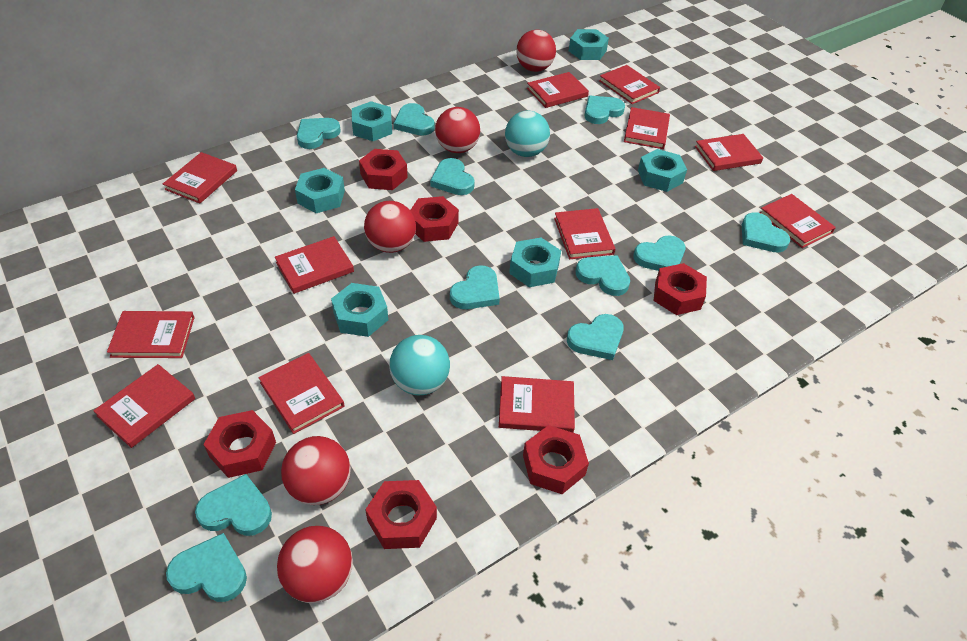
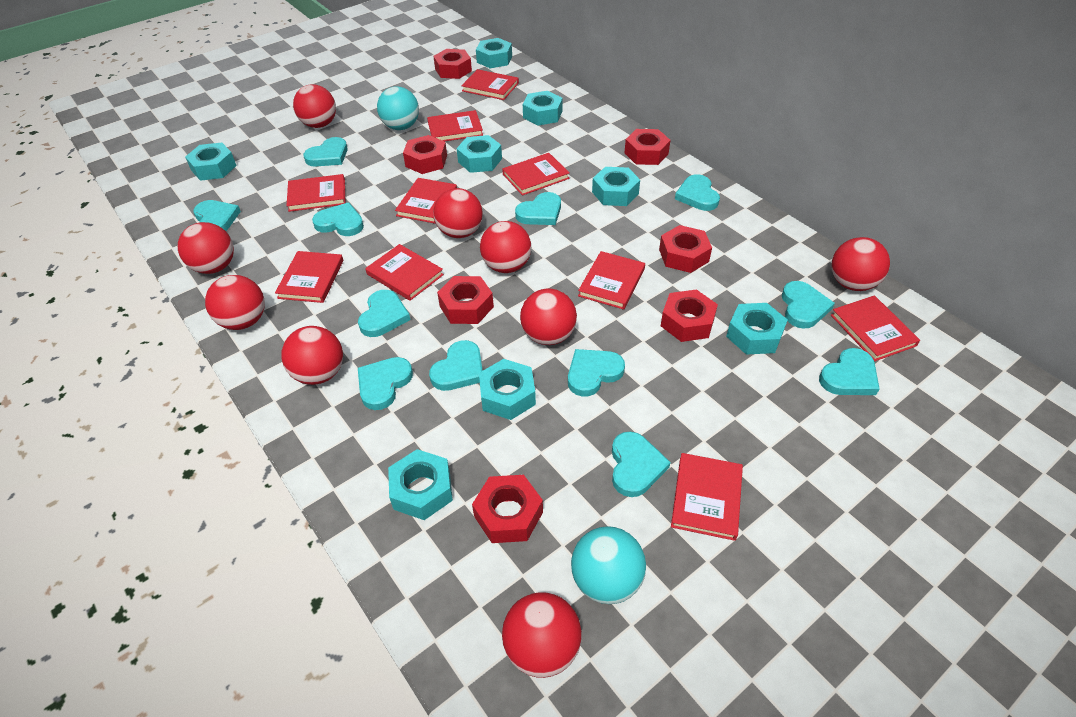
red ball: 5 -> 9
red book: 12 -> 10
red nut: 6 -> 7
turquoise heart: 11 -> 12
turquoise nut: 6 -> 8

